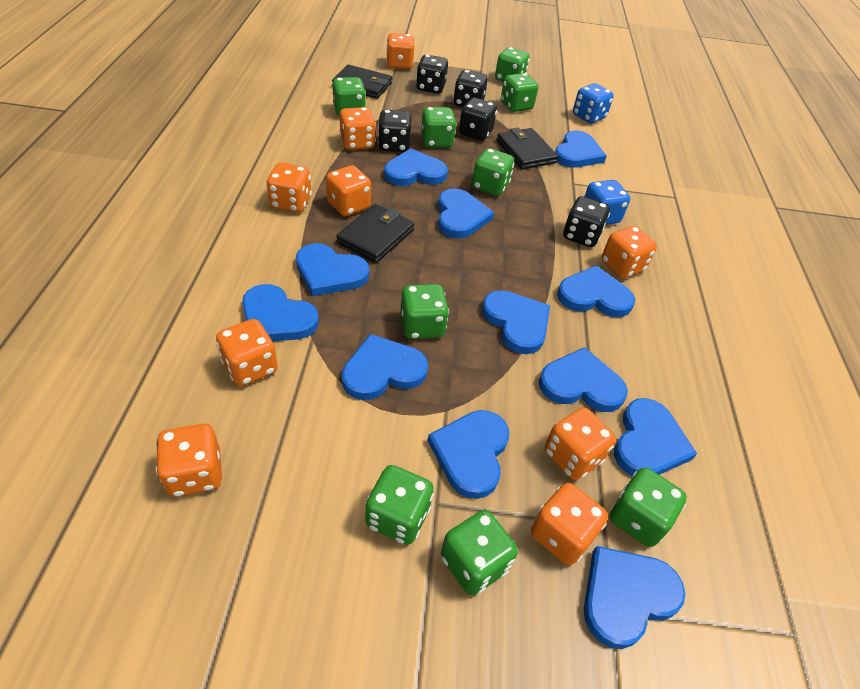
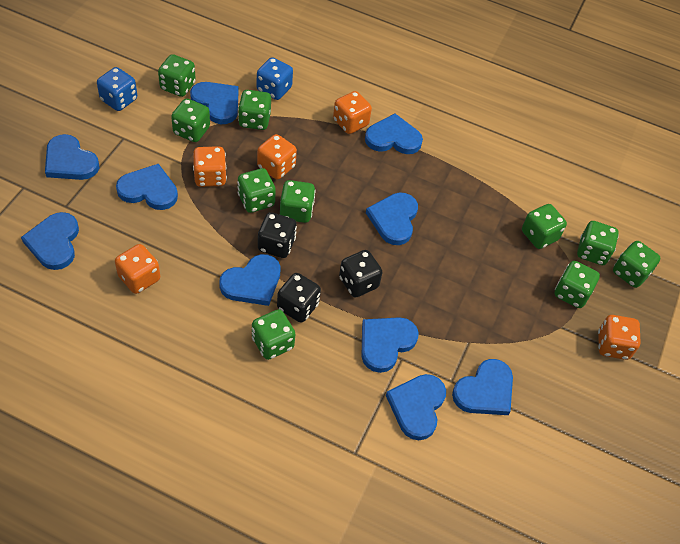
black dice: 5 -> 3
black wallet: 3 -> 0
blue heart: 12 -> 10
green dice: 9 -> 10
orange dice: 9 -> 5

